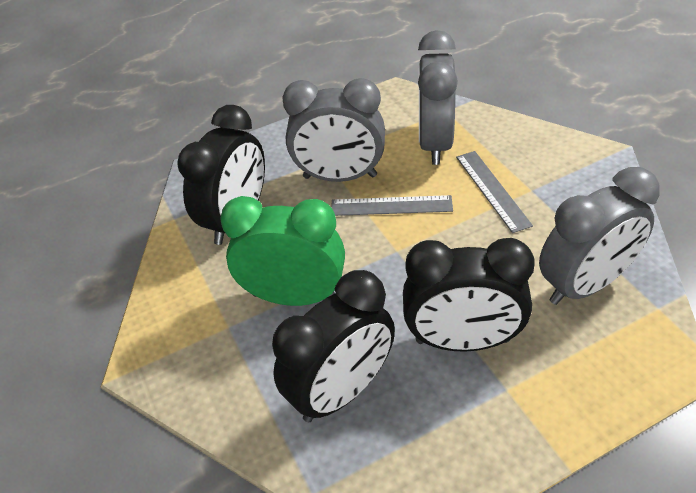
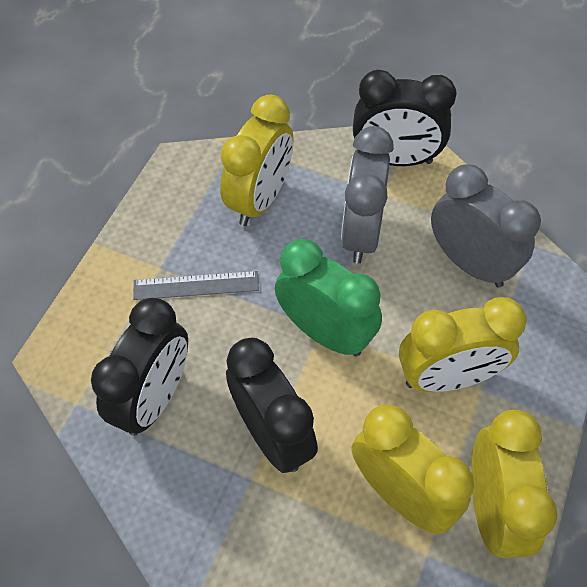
grey clock: 3 -> 2
grey ruler: 2 -> 1
yellow clock: 0 -> 4

